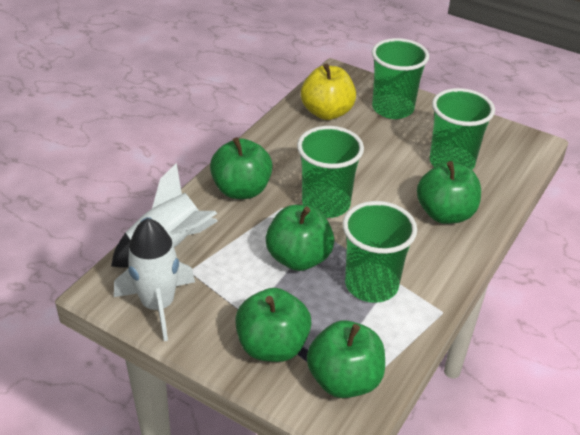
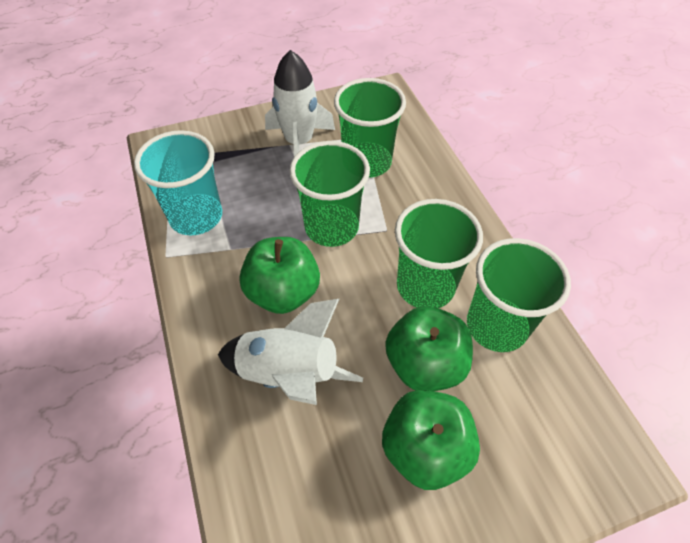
green apple: 5 -> 3
turquoise cup: 0 -> 1
yellow apple: 1 -> 0

